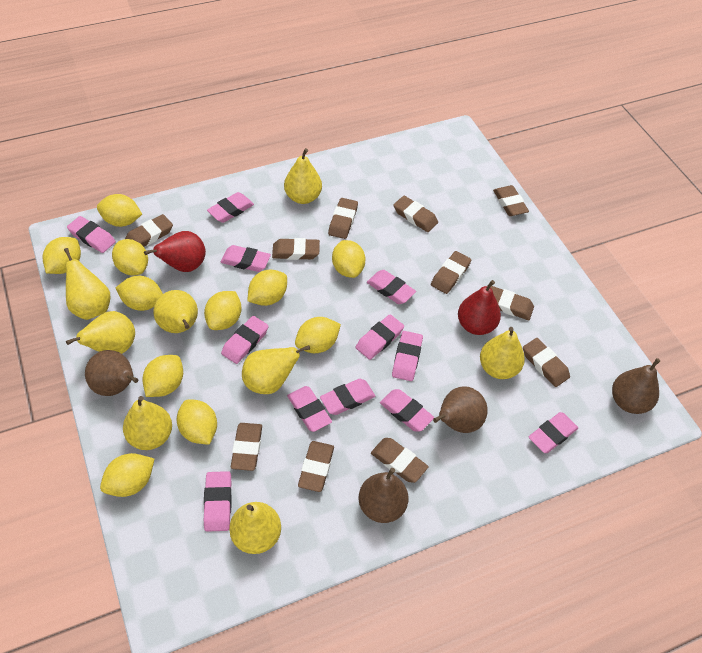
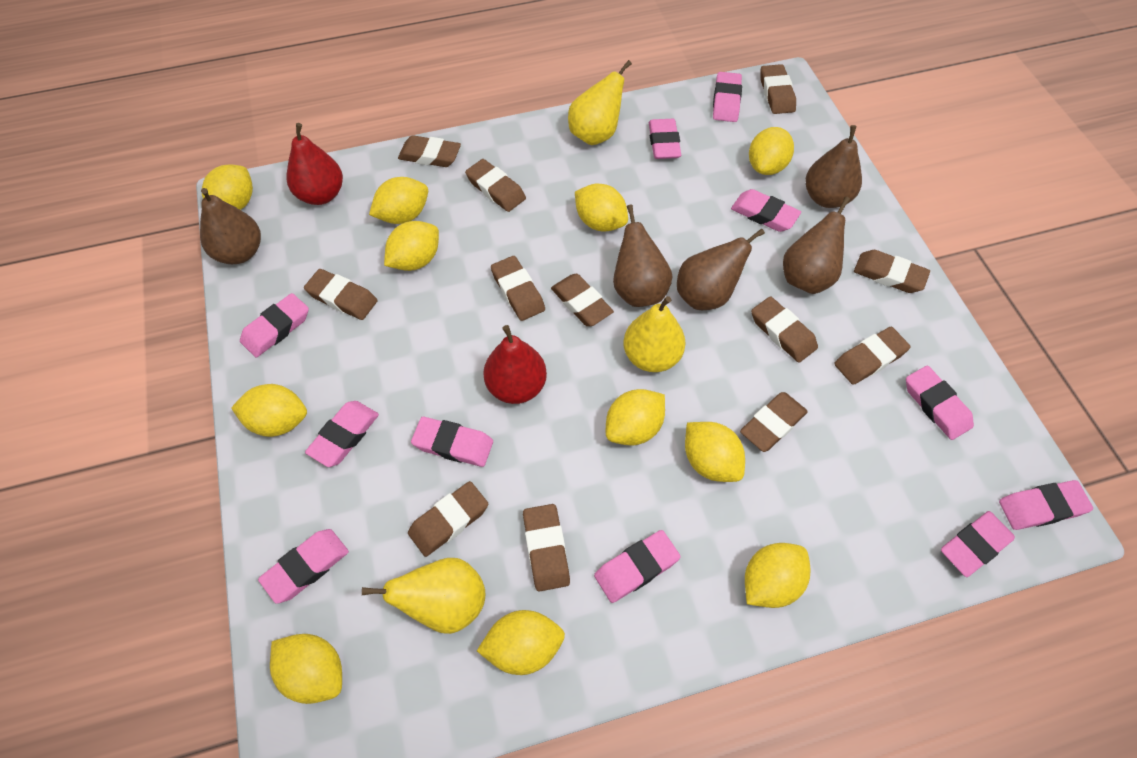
brown eraser: 11 -> 12
brown pear: 4 -> 5
pink eraser: 12 -> 11
yellow pear: 8 -> 3

